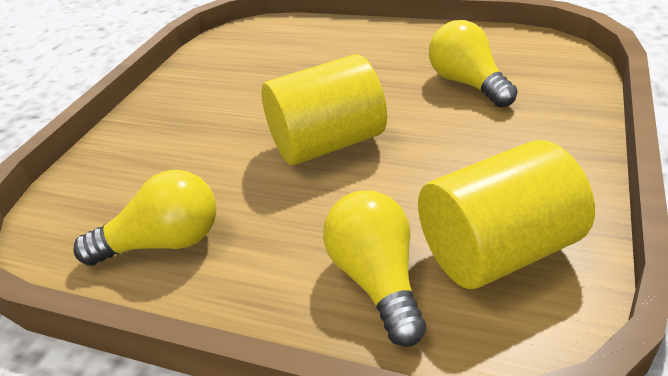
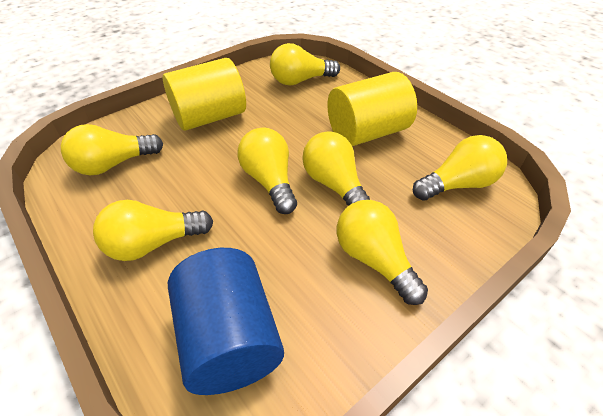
blue cylinder: 0 -> 1
yellow light bulb: 3 -> 7

